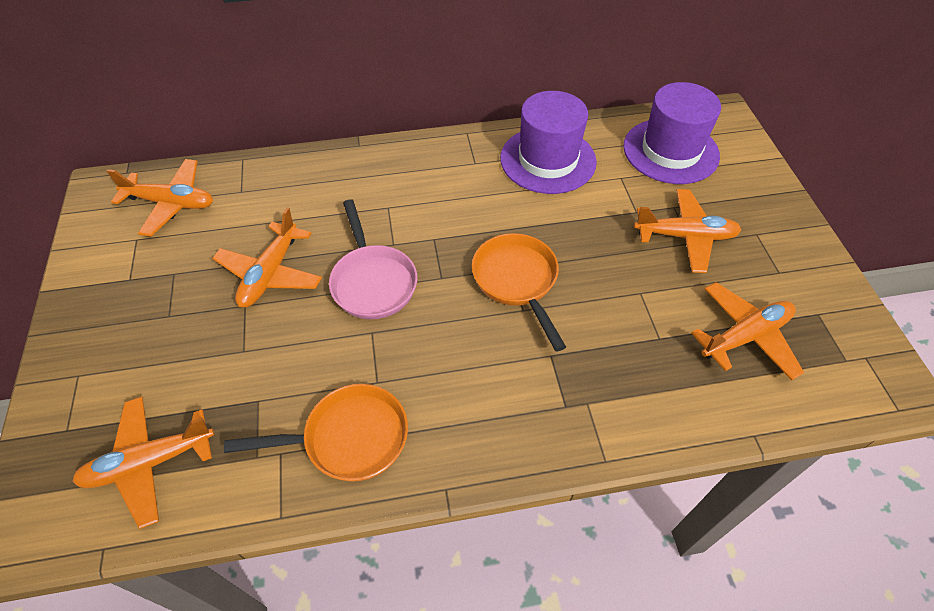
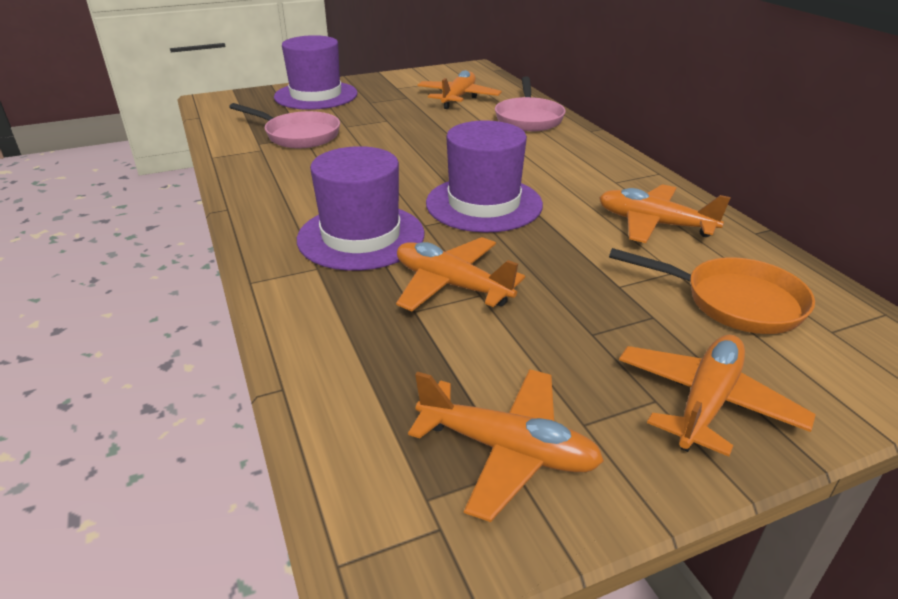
orange pan: 2 -> 1
pink pan: 1 -> 2
purple hat: 2 -> 3

